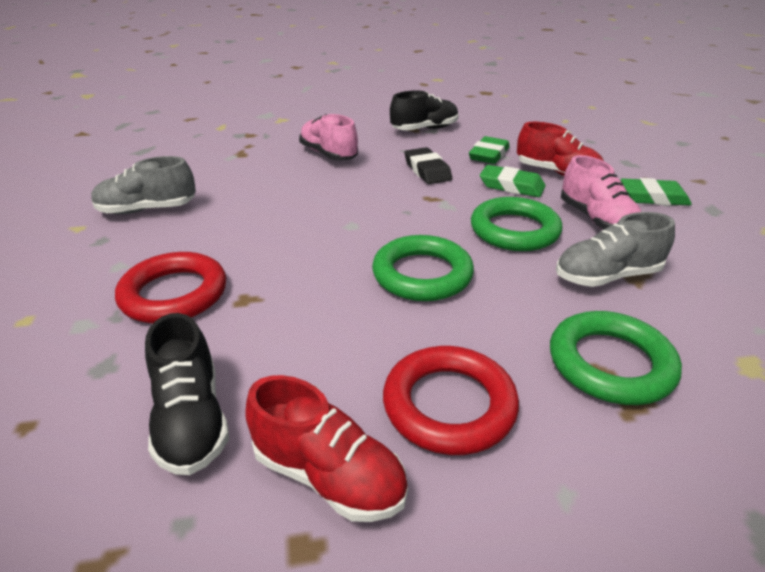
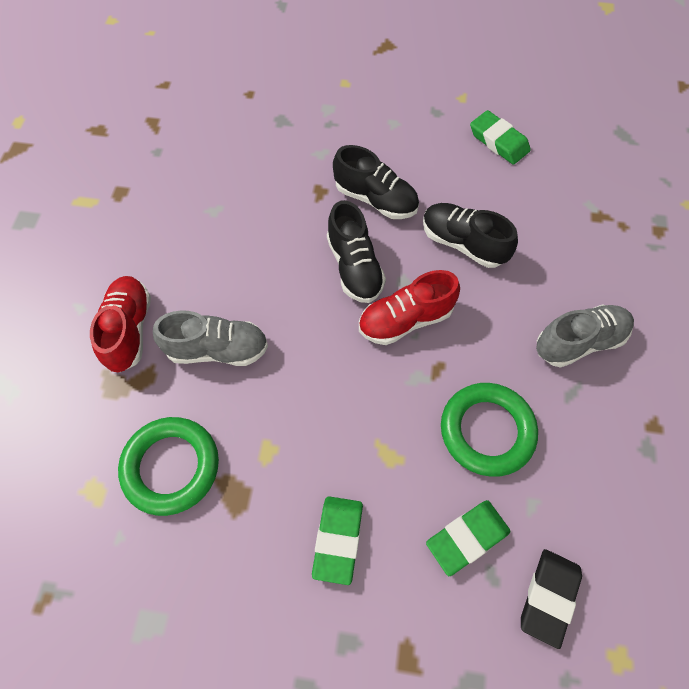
black shoe: 2 -> 3
green ring: 3 -> 2
pink shoe: 2 -> 0
red ring: 2 -> 0

